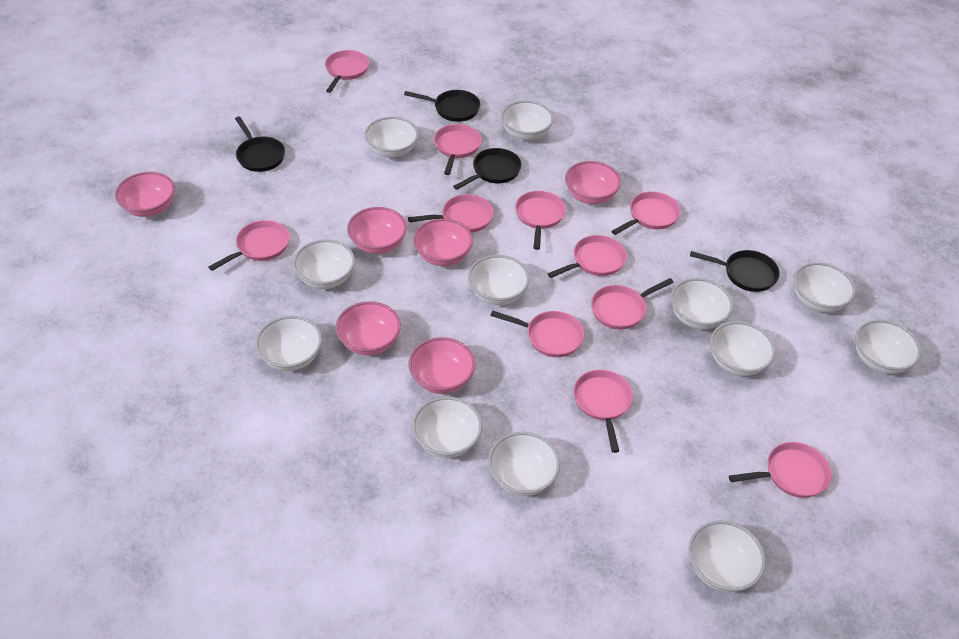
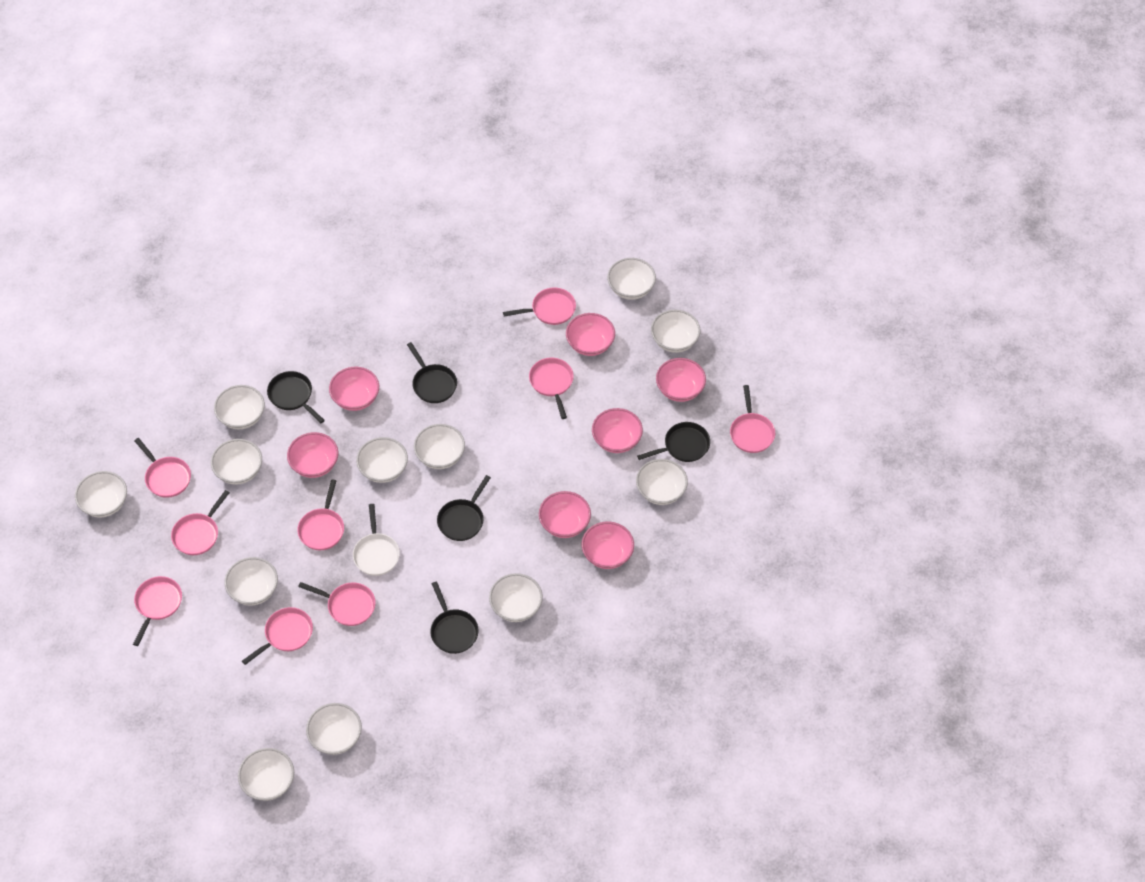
black pan: 4 -> 5
pink bowl: 6 -> 7
pink pan: 11 -> 9
white pan: 0 -> 1

